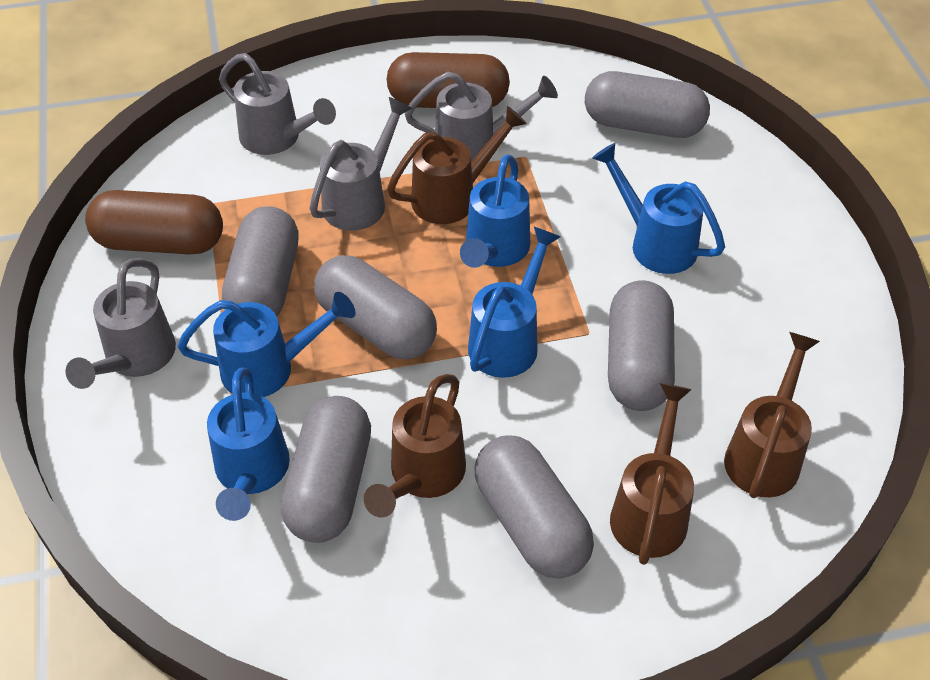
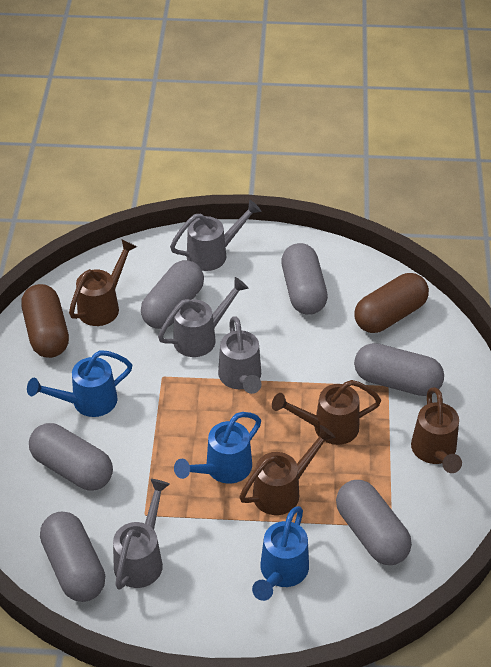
blue watering can: 5 -> 3

